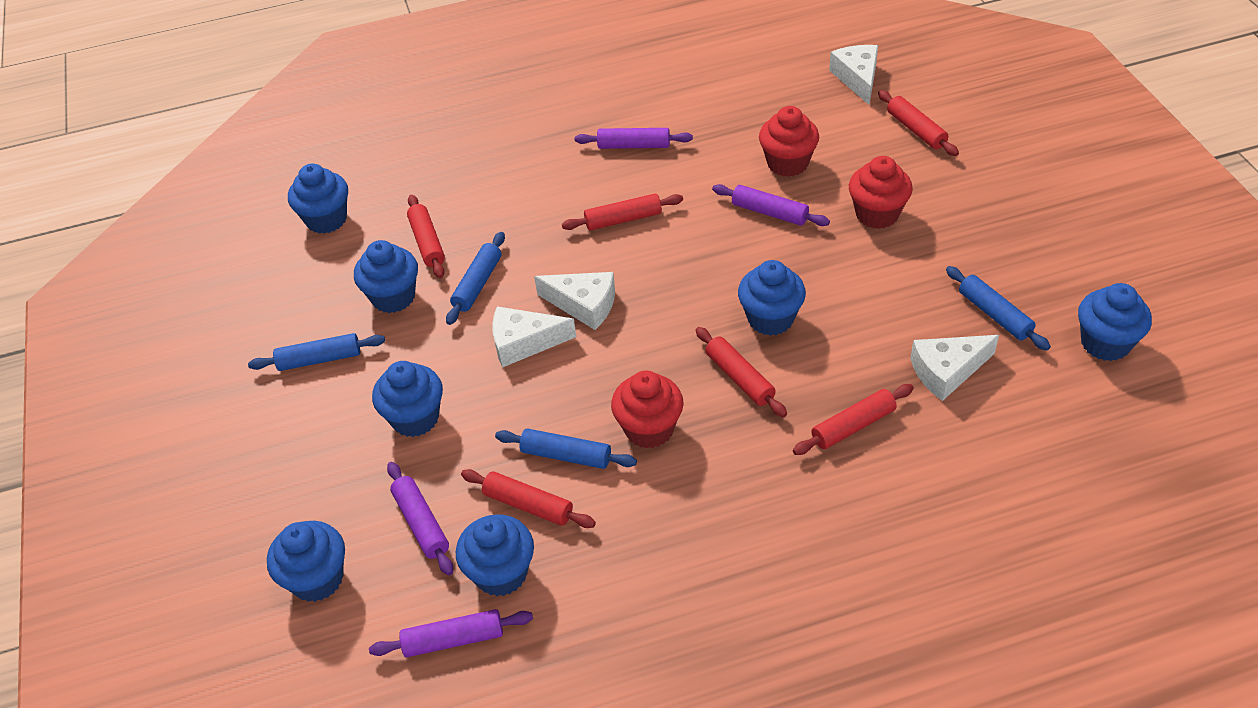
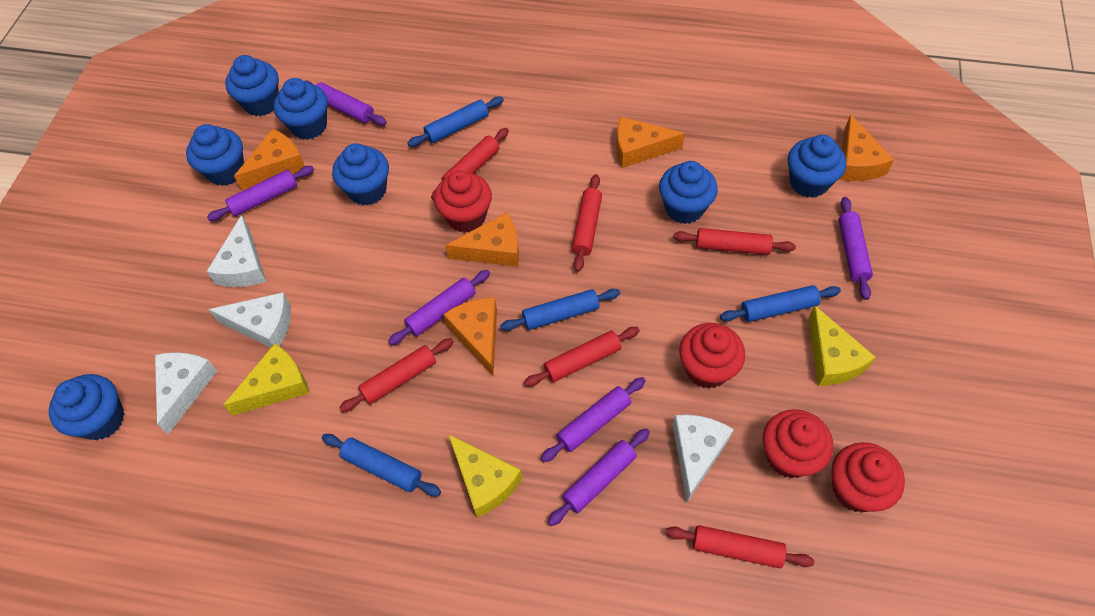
orange cheese: 0 -> 5
purple rolling pin: 4 -> 6
red cupcake: 3 -> 4
yellow cheese: 0 -> 3

